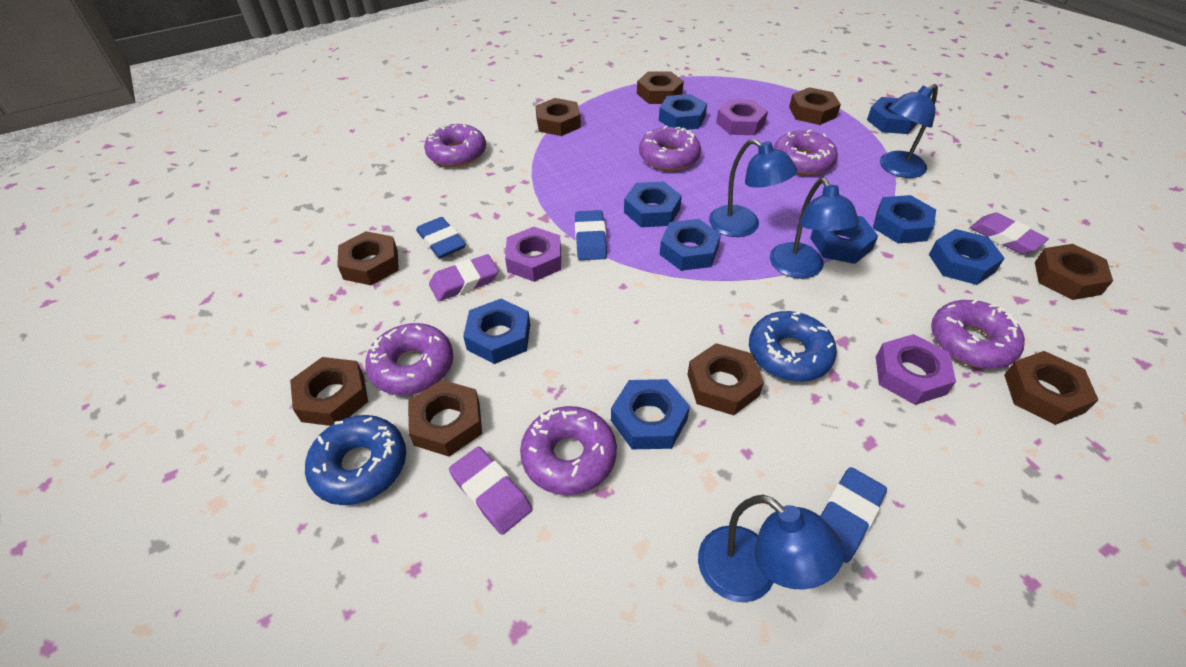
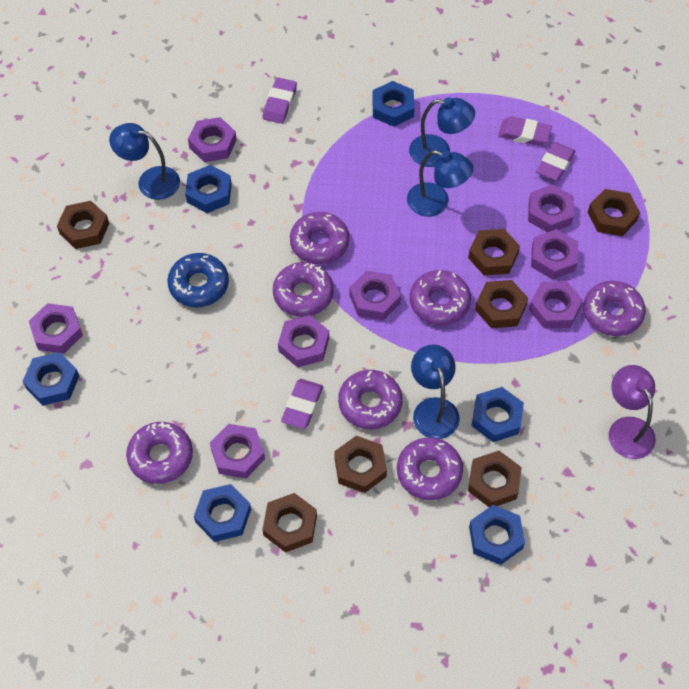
blue donut: 2 -> 1
blue eraser: 3 -> 0
blue nut: 9 -> 6
brown nut: 9 -> 7
purple donut: 6 -> 7
purple eraser: 3 -> 4
purple lamp: 0 -> 1
purple nut: 3 -> 8

